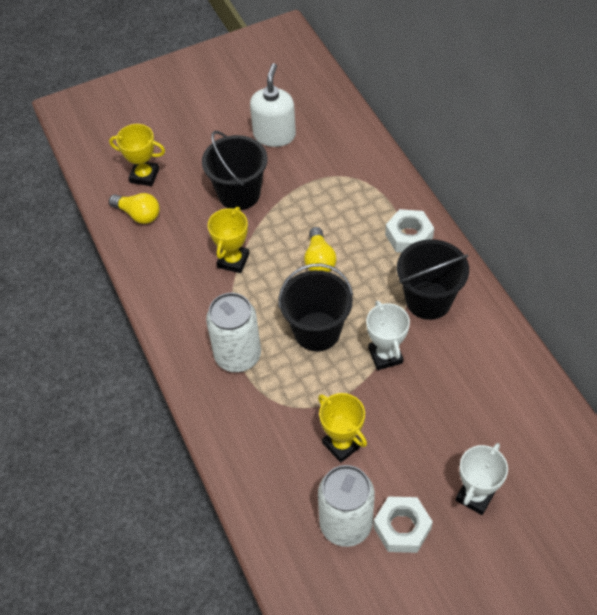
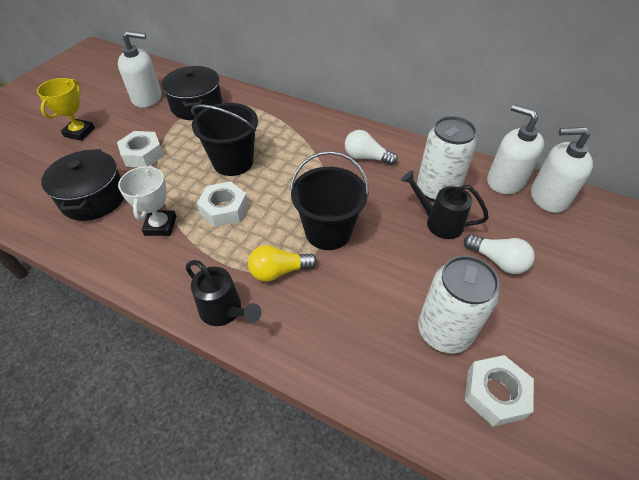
black bucket: 3 -> 2
black pot: 0 -> 2
black watering can: 0 -> 2
white light bulb: 0 -> 2
white nut: 2 -> 3
white soap dispenser: 1 -> 3
white trophy: 2 -> 1
yellow light bulb: 2 -> 1
yellow trophy: 3 -> 1

